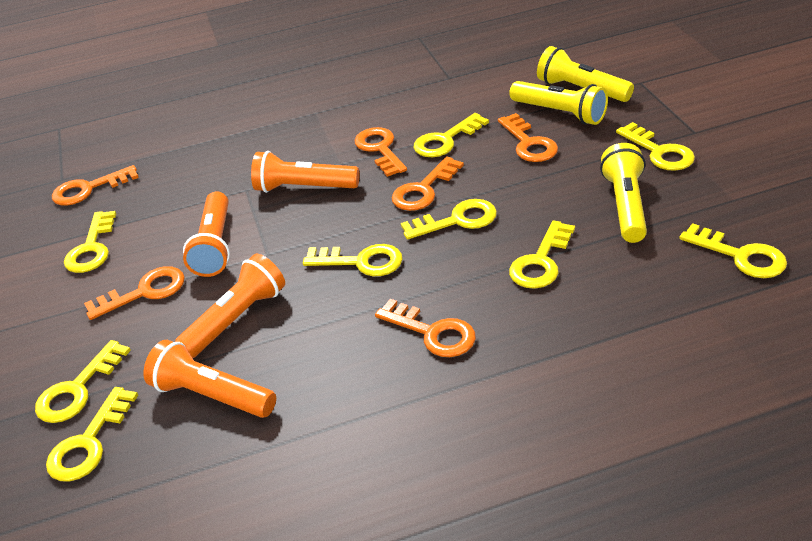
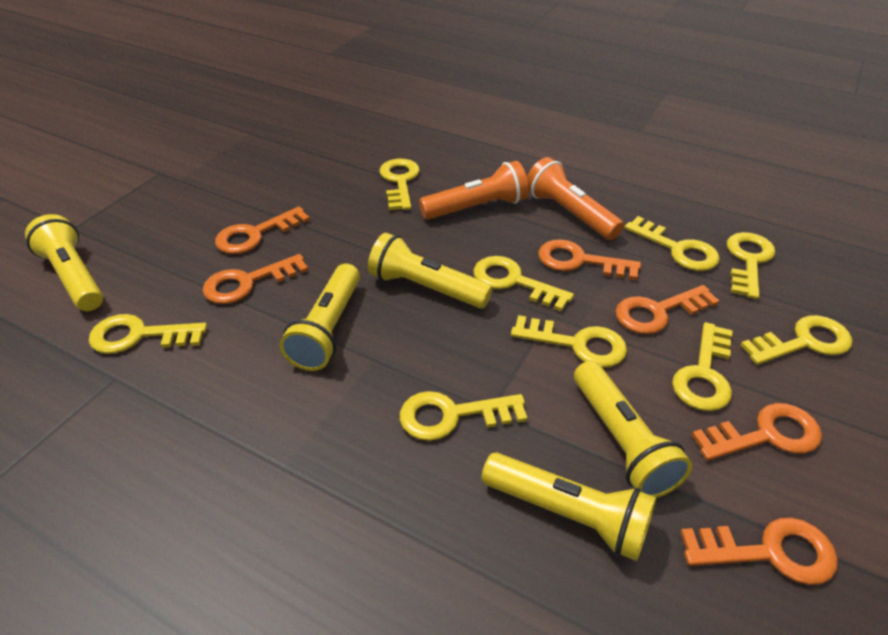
orange flashlight: 4 -> 2
yellow flashlight: 3 -> 5

